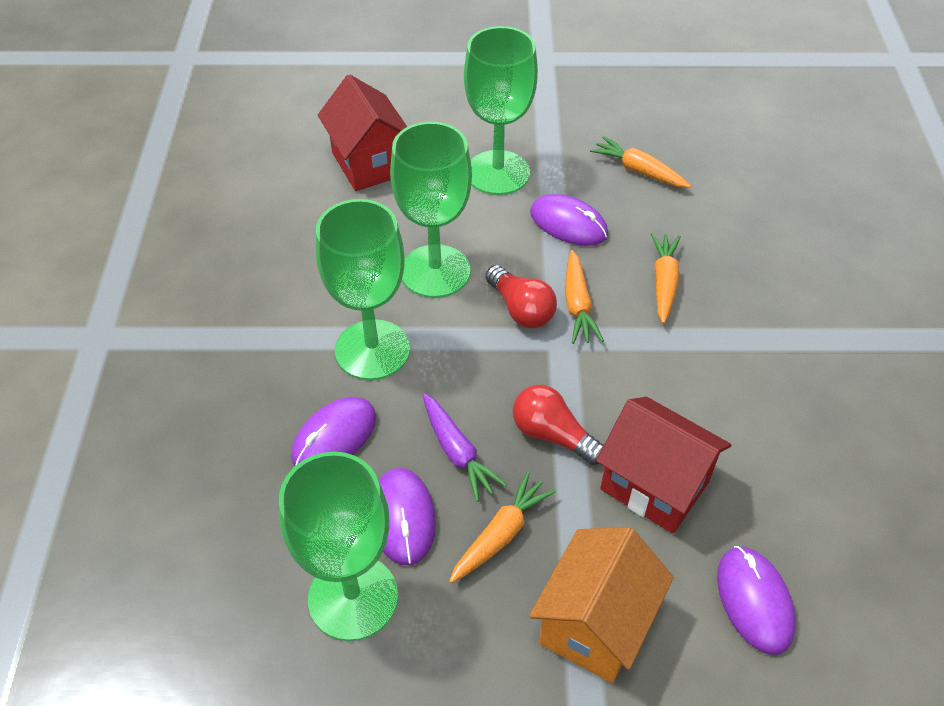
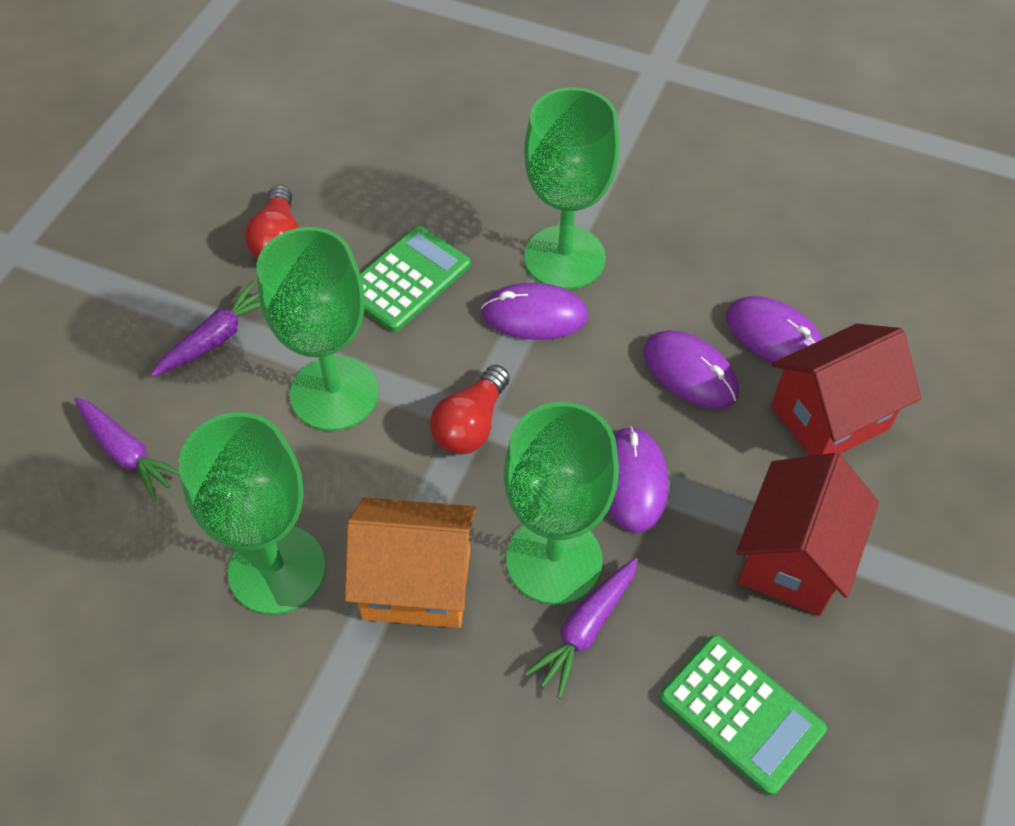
green calculator: 0 -> 2
orange carrot: 4 -> 0
purple carrot: 1 -> 3

